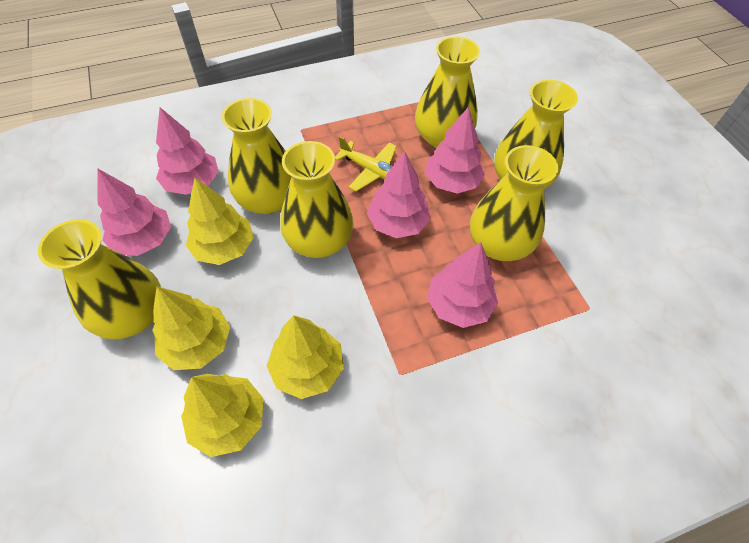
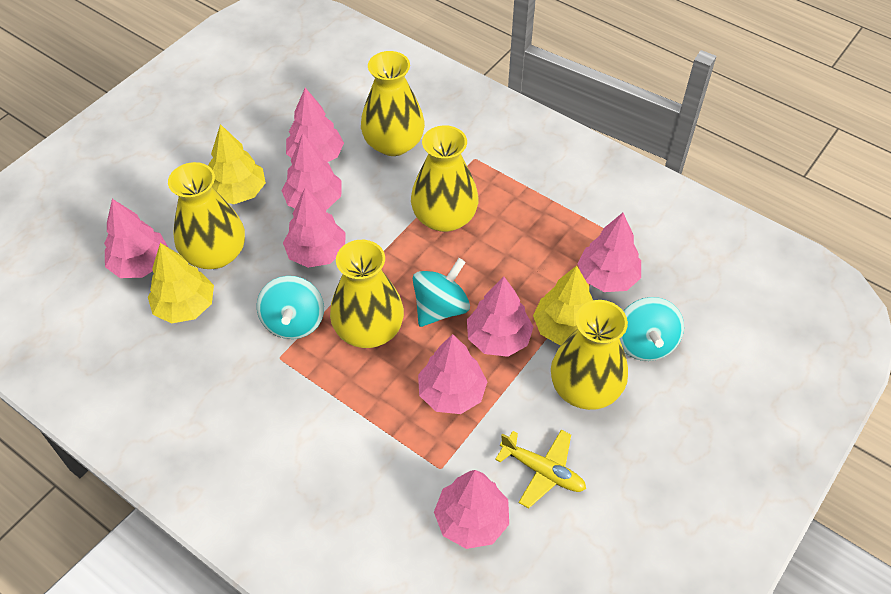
pink tree: 5 -> 8
turquoise spinning top: 0 -> 3
yellow tree: 4 -> 3
yellow vase: 6 -> 5

